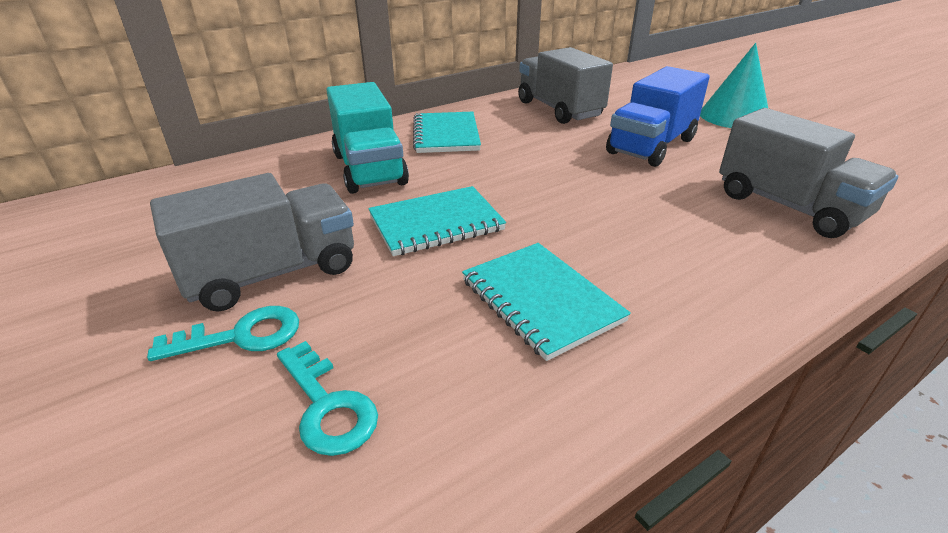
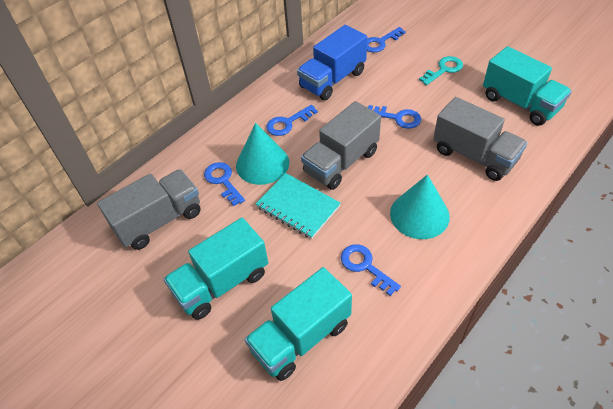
blue key: 0 -> 5
turquoise cone: 1 -> 2
turquoise key: 2 -> 1
turquoise notebook: 3 -> 1
turquoise truck: 1 -> 3

